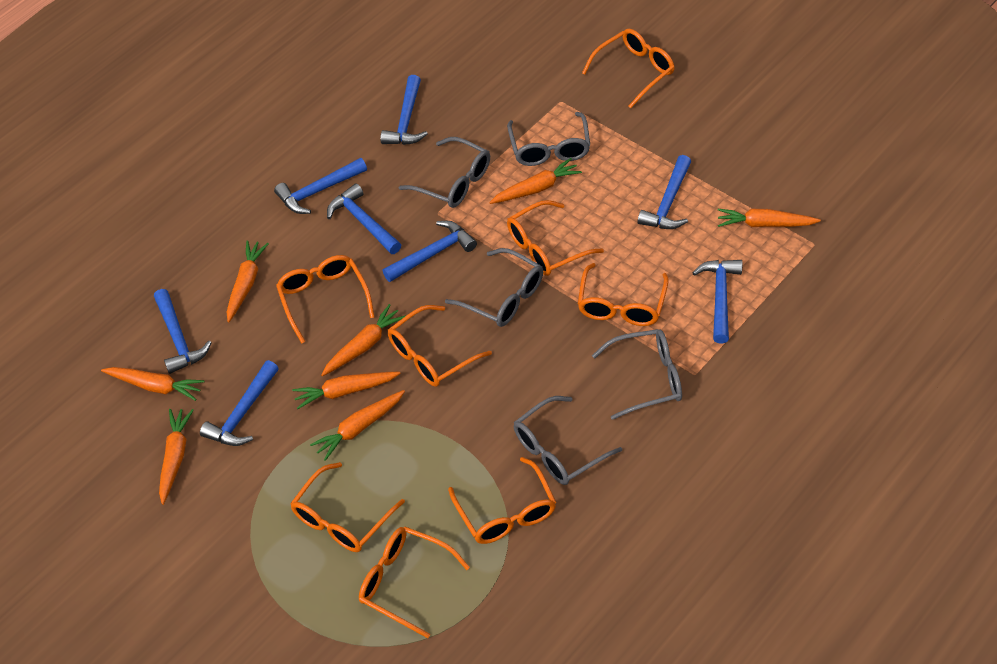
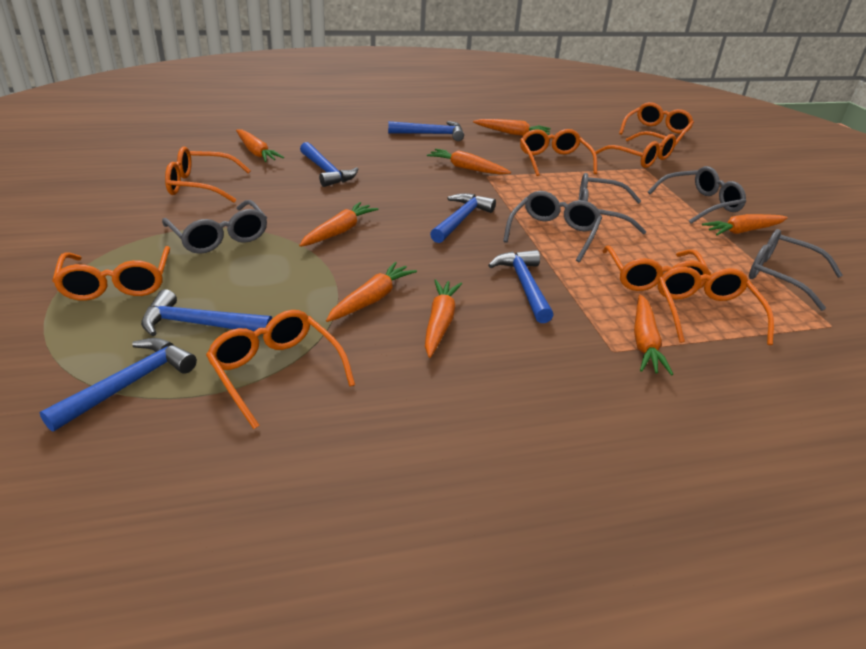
blue hammer: 8 -> 6

